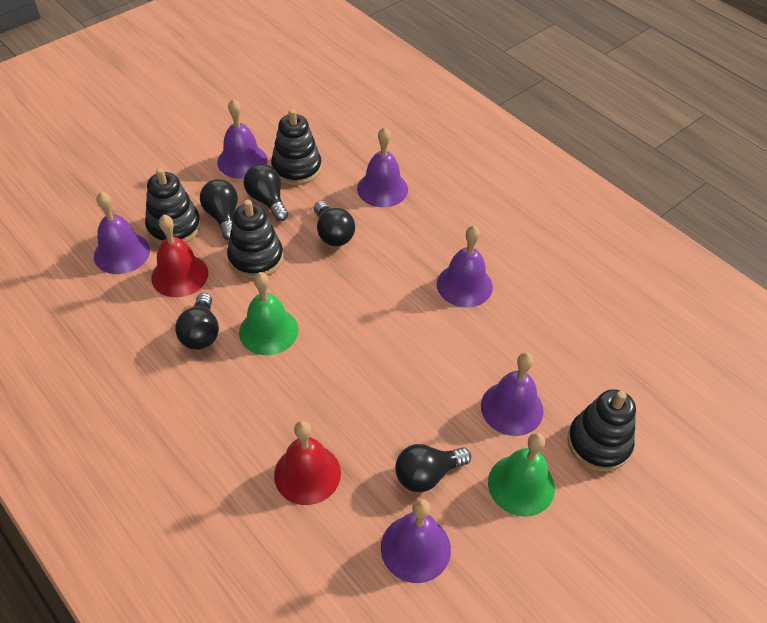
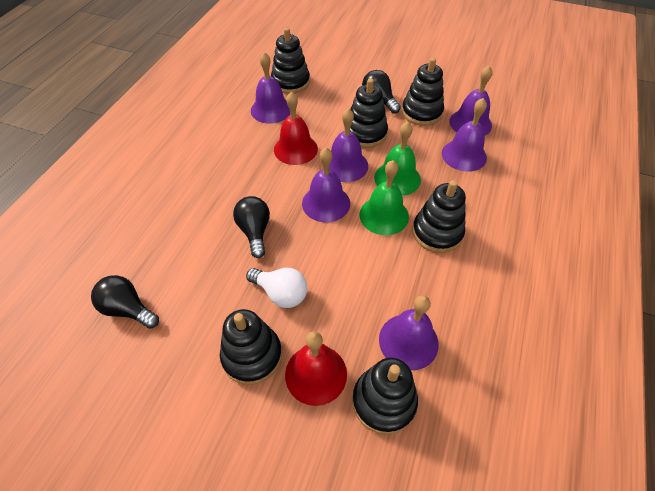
black light bulb: 5 -> 3
black stacking toy: 4 -> 6
white light bulb: 0 -> 1

